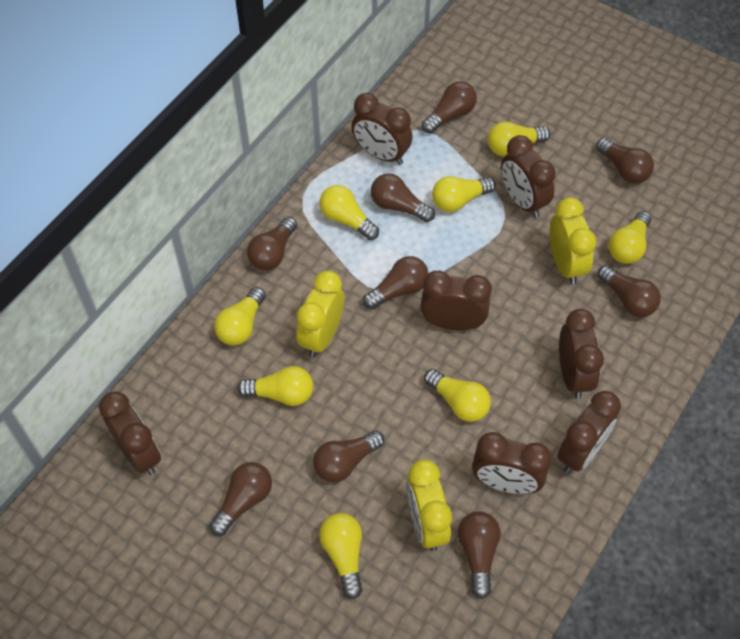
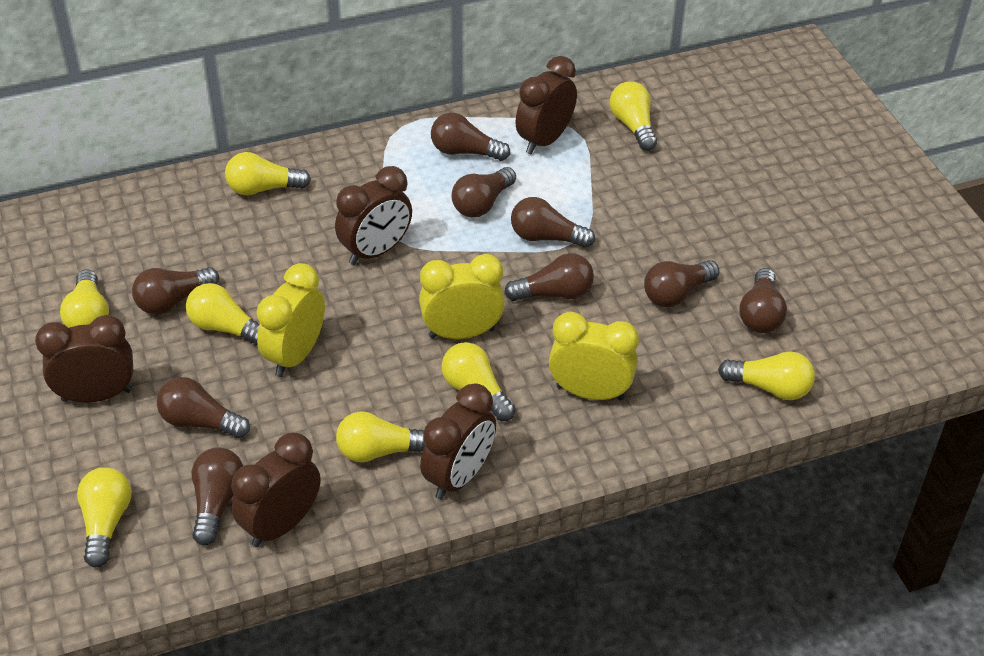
brown clock: 7 -> 5

